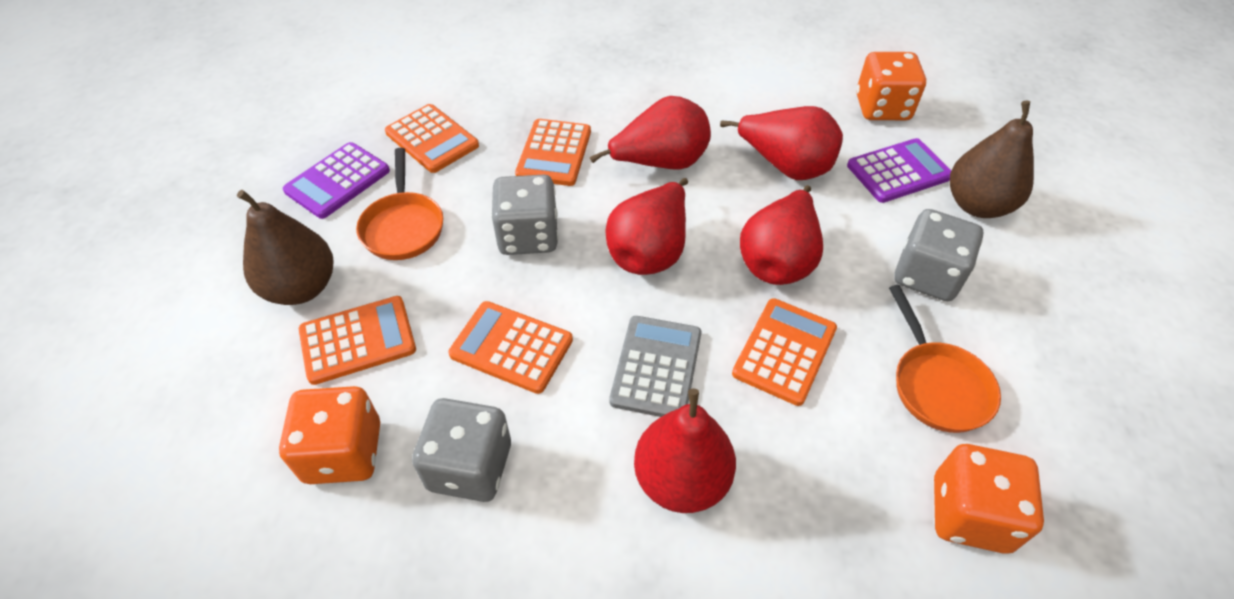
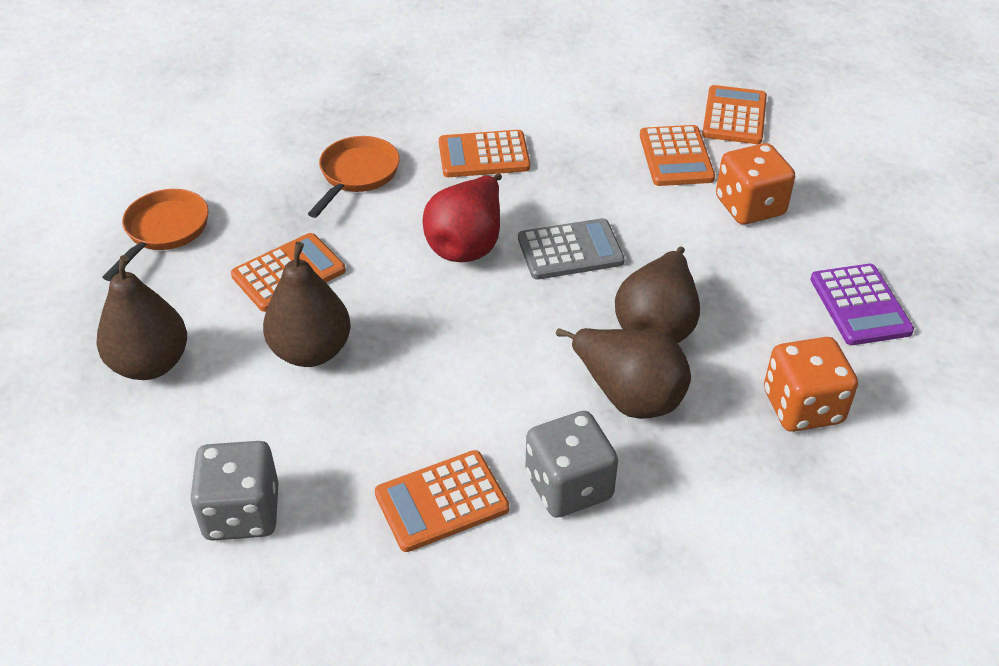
brown pear: 2 -> 4
grey dice: 3 -> 2
orange dice: 3 -> 2
purple calculator: 2 -> 1
red pear: 5 -> 1

